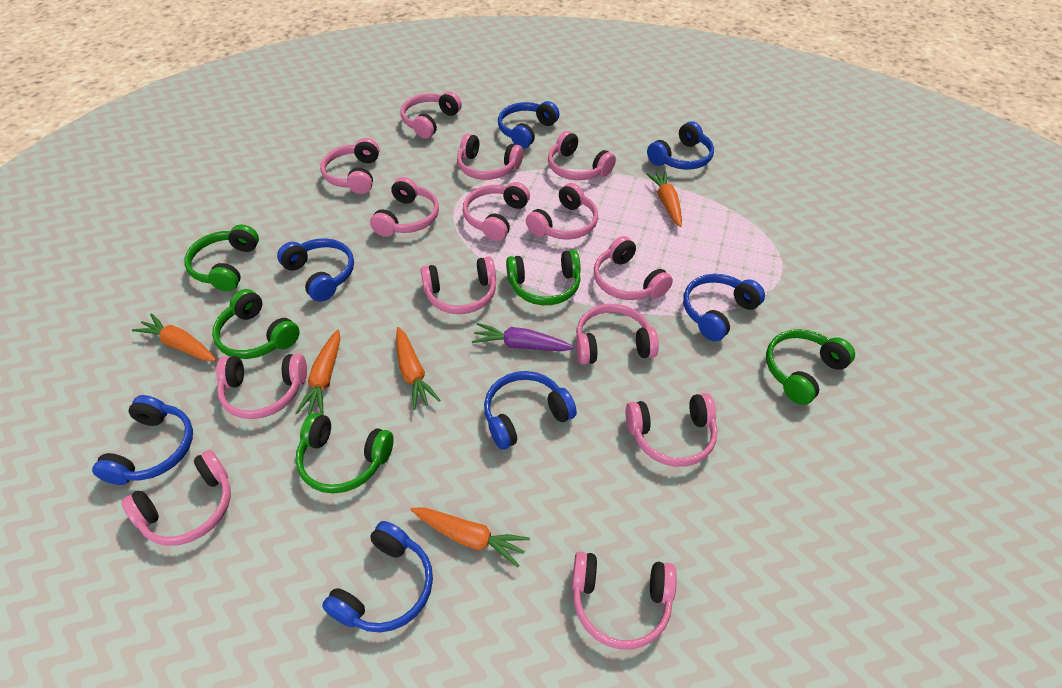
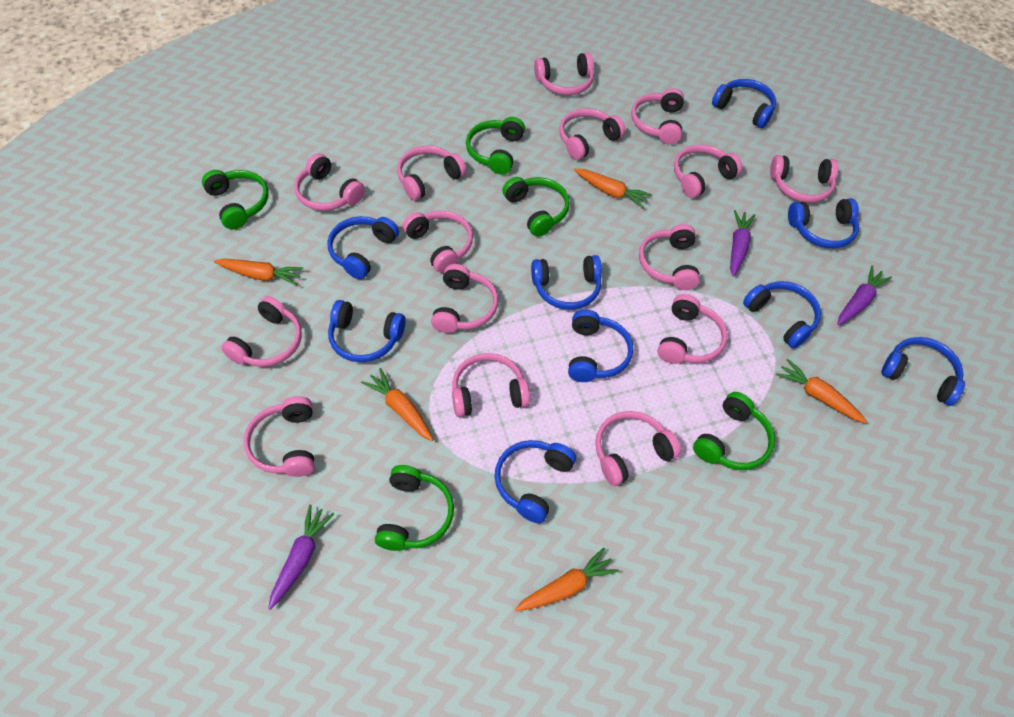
blue headphones: 7 -> 9
pink headphones: 14 -> 15
purple carrot: 1 -> 3

